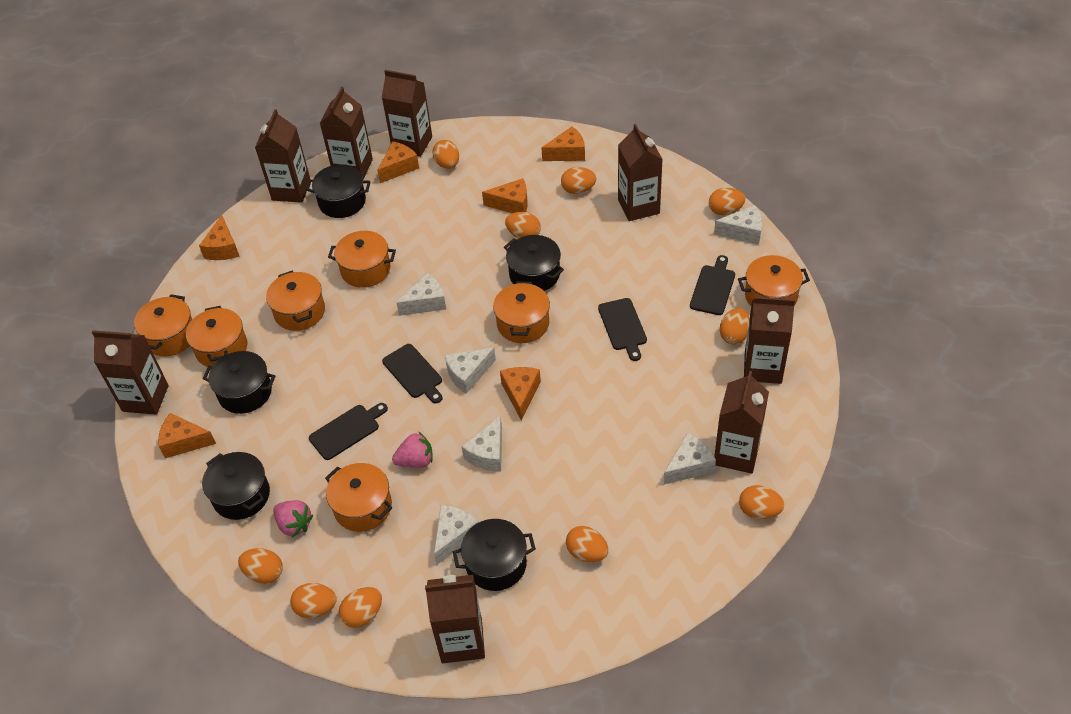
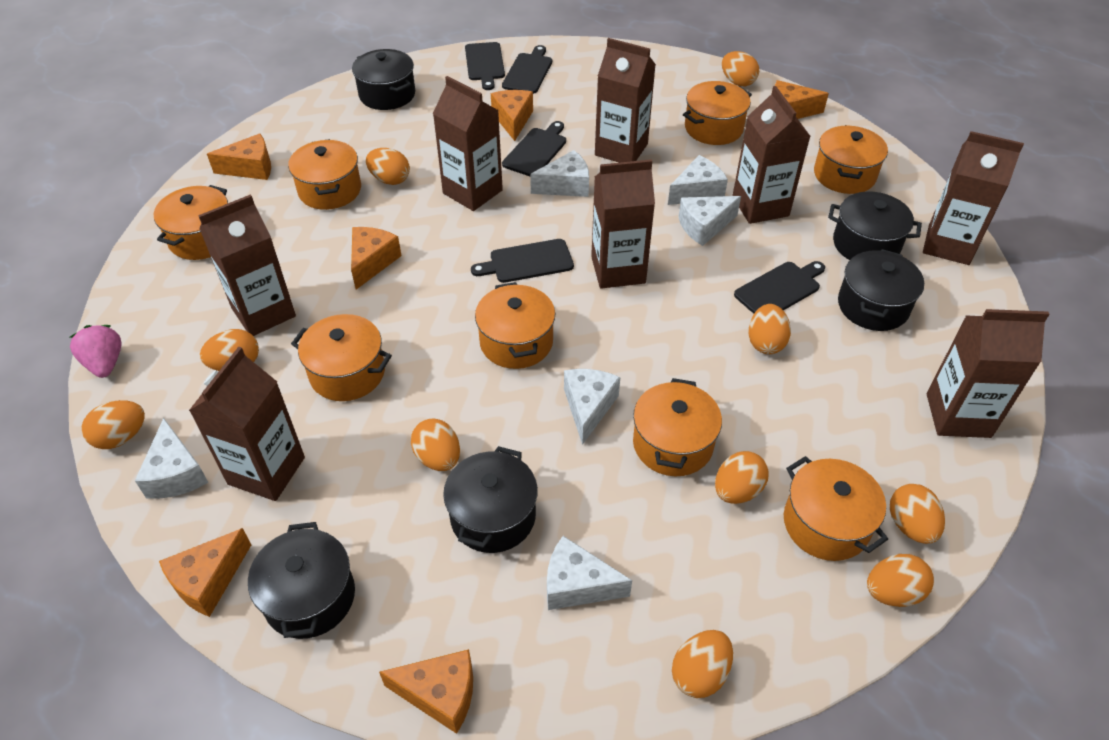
black cutting board: 4 -> 5
orange pot: 7 -> 8
pink strawberry: 2 -> 1

